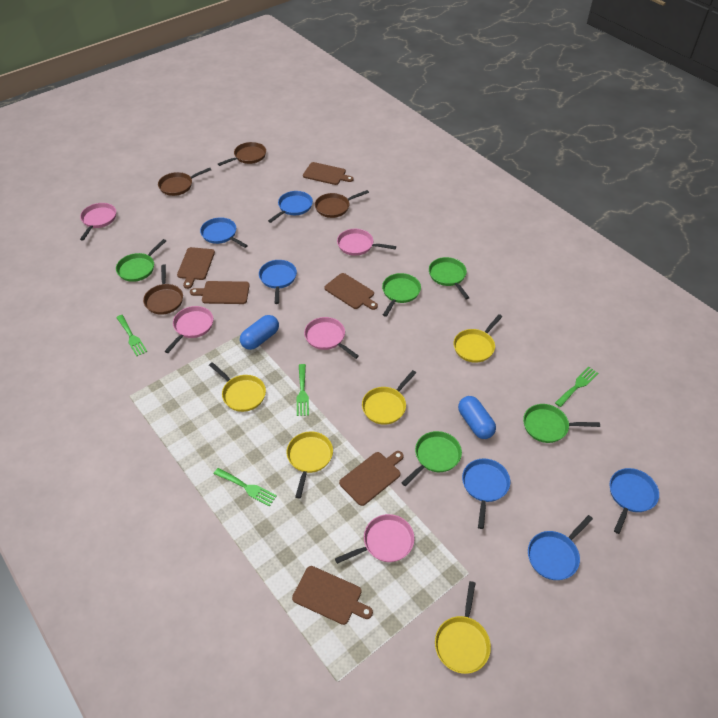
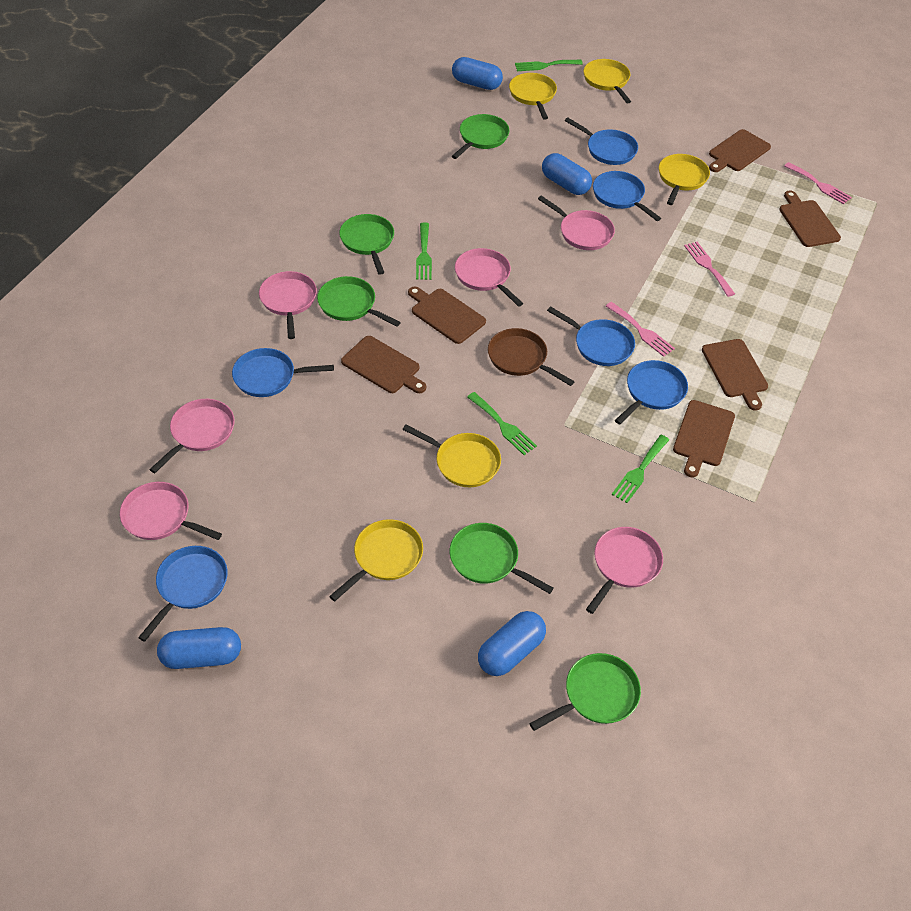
blue capsule: 2 -> 4
brown pan: 4 -> 1
pink fork: 0 -> 3
pink pan: 5 -> 6

